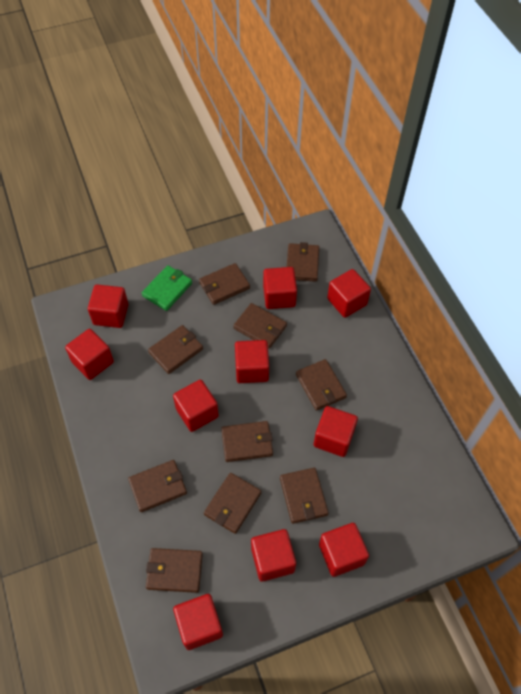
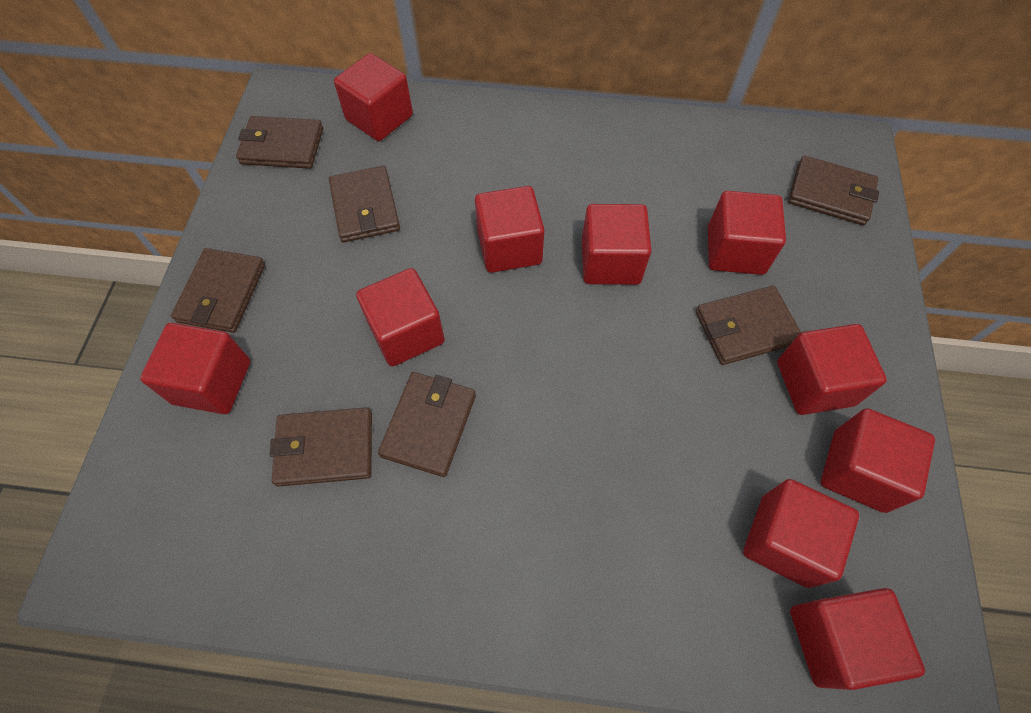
brown wallet: 10 -> 7
green wallet: 1 -> 0

